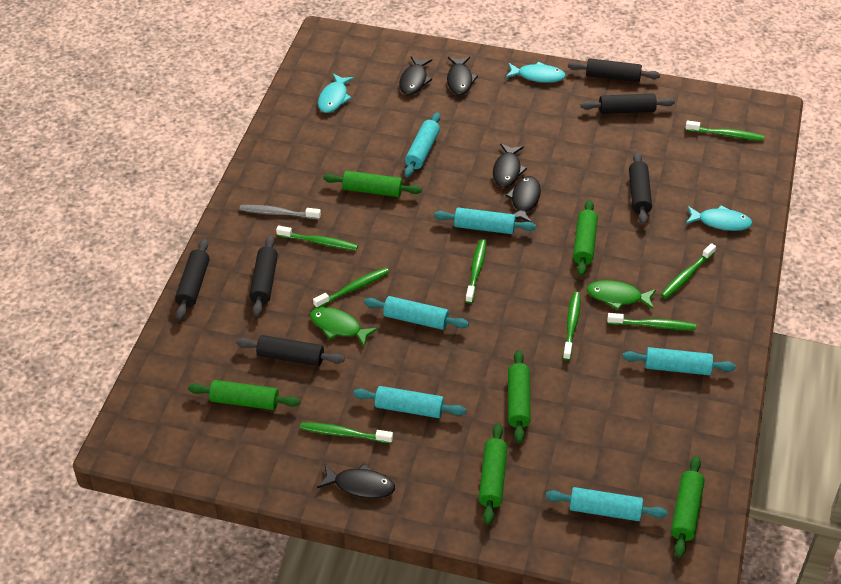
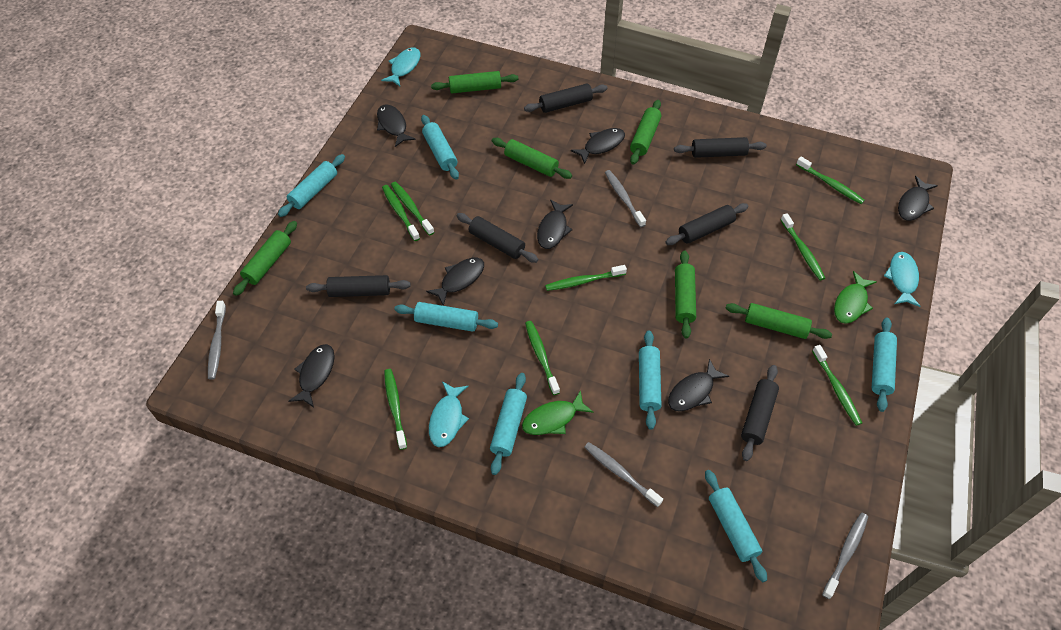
black fish: 5 -> 7
grey toothbrush: 1 -> 4
turquoise rolling pin: 6 -> 7

